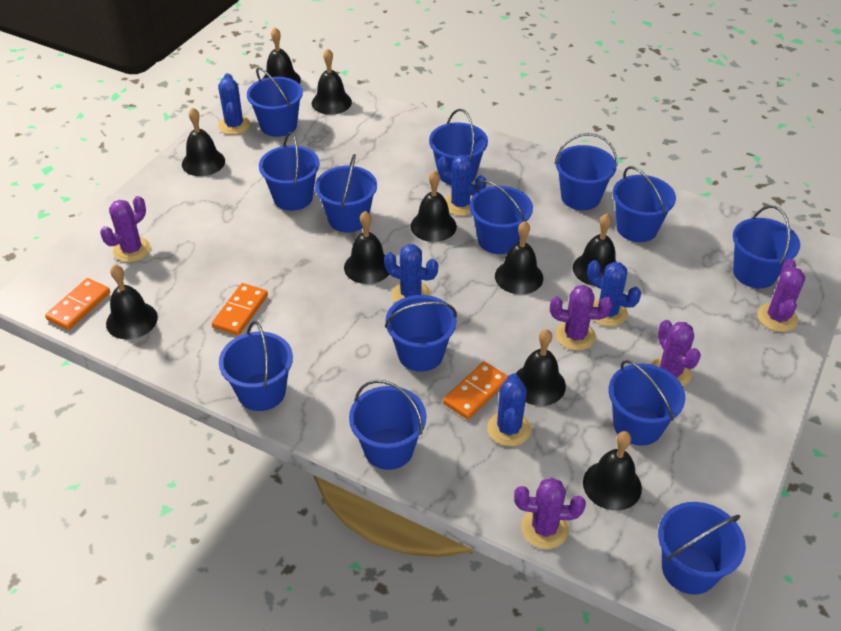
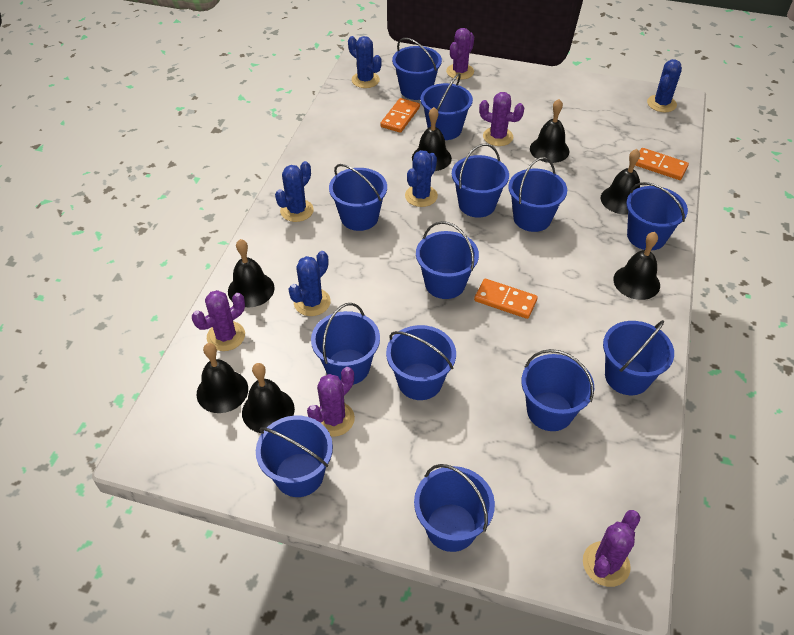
black bell: 10 -> 7

